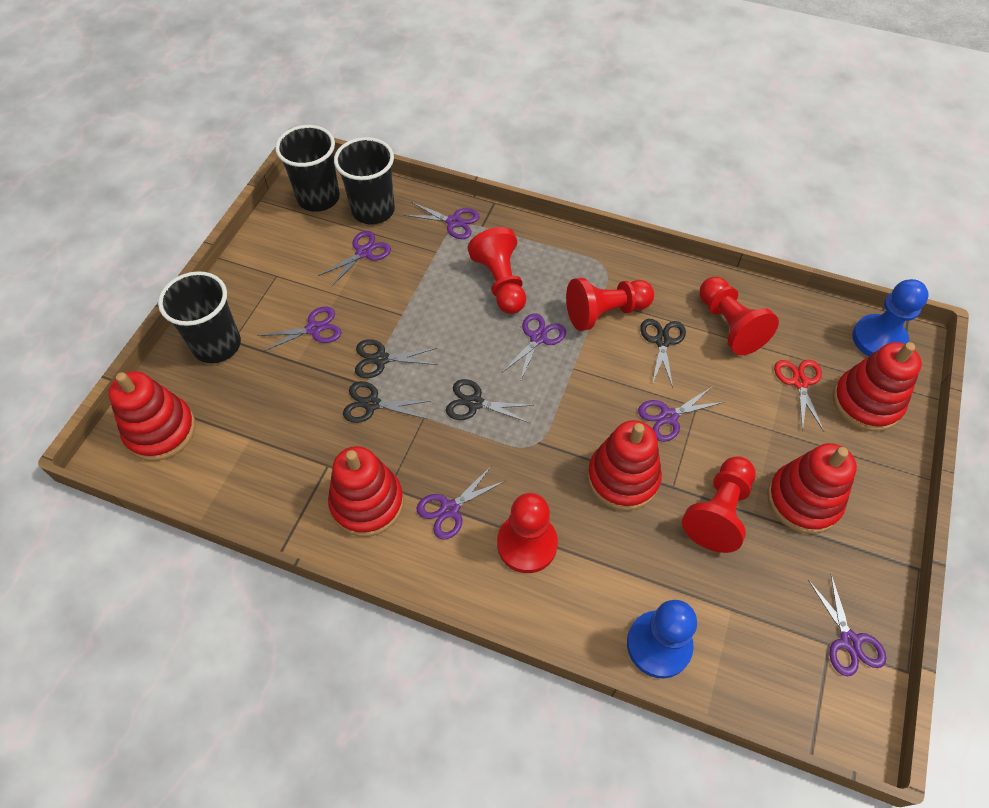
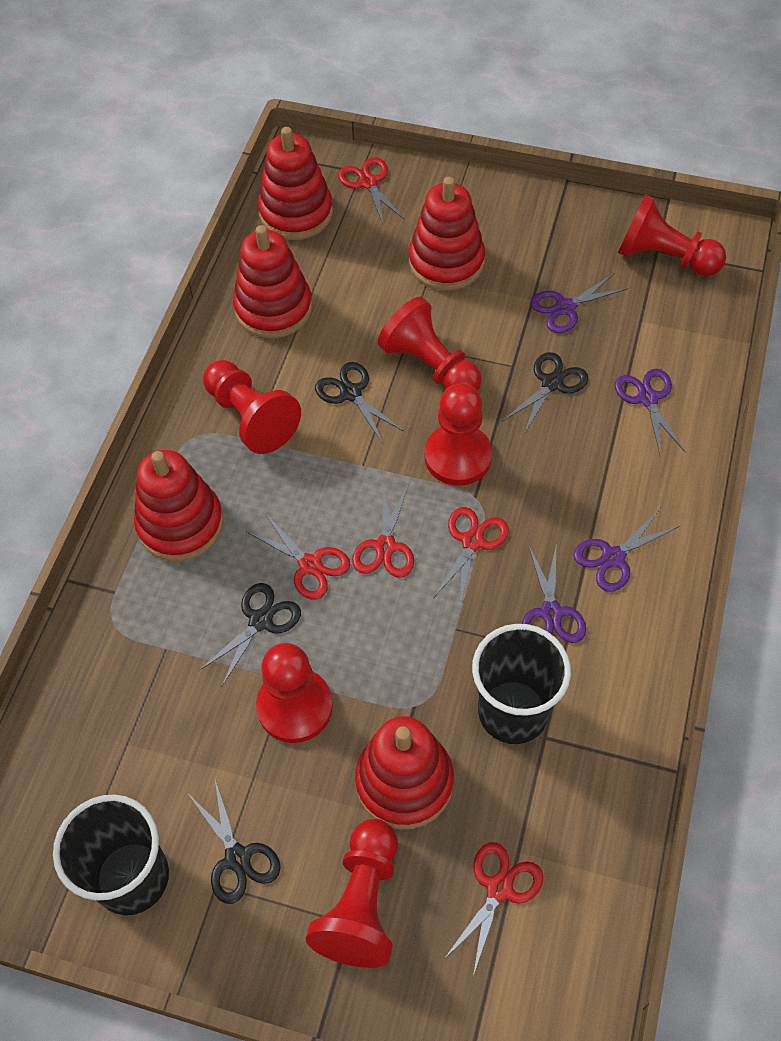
black cup: 3 -> 2
blue pawn: 2 -> 0
purple scissors: 7 -> 4
red pawn: 5 -> 6
red scissors: 1 -> 5

